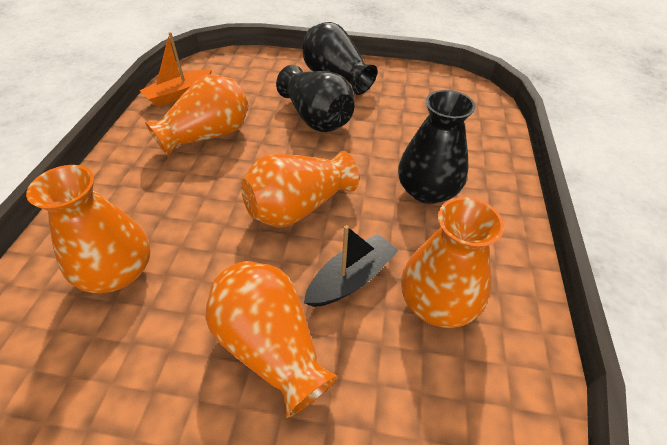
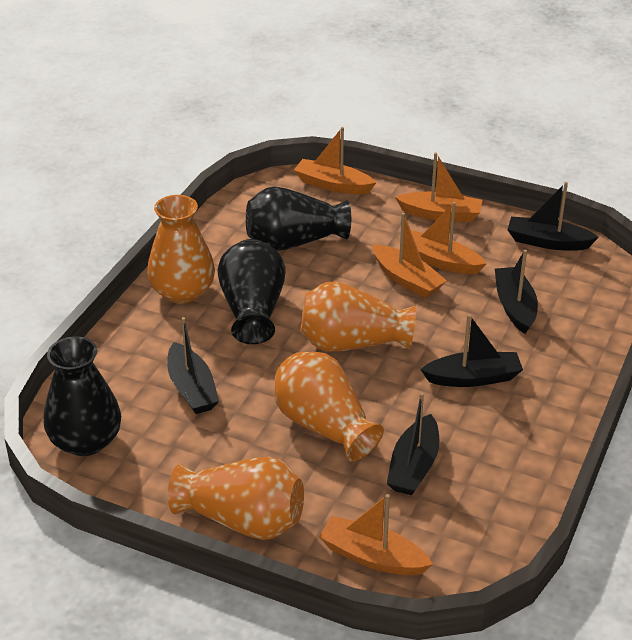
black boat: 1 -> 5
orange boat: 1 -> 5
orange vase: 5 -> 4

